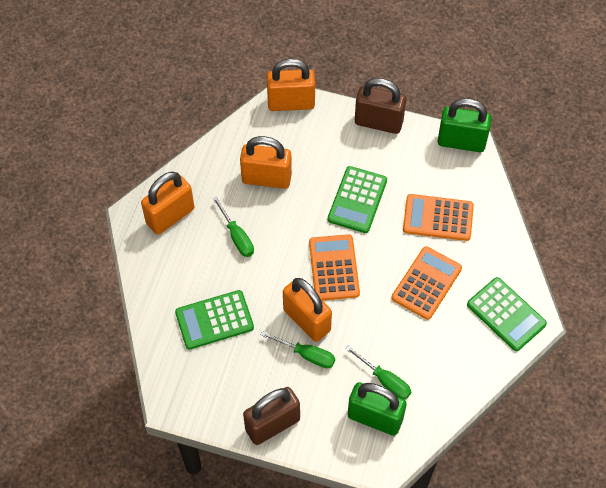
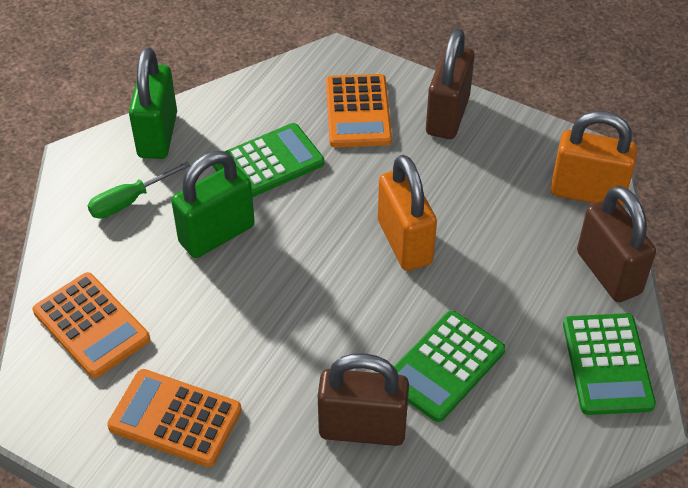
brown padlock: 2 -> 3
green screwdriver: 3 -> 1
orange padlock: 4 -> 2

